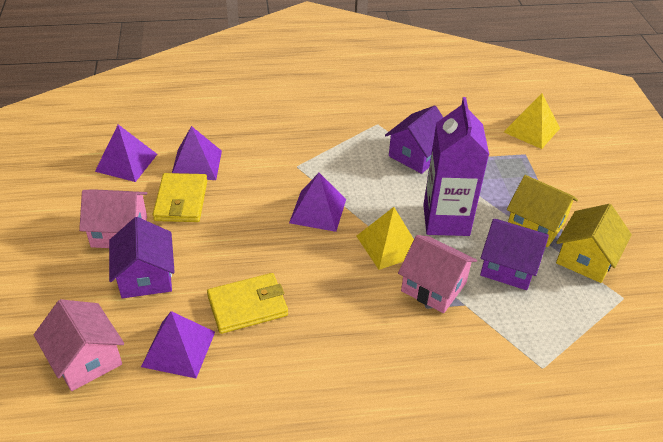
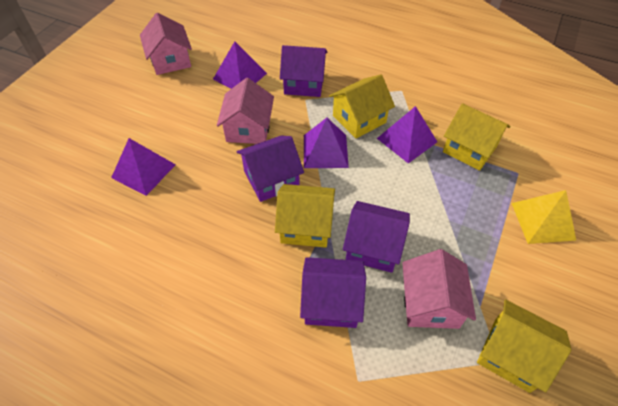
purple carton: 1 -> 0
purple house: 3 -> 4
yellow house: 2 -> 4
yellow pyramid: 2 -> 1
yellow wallet: 2 -> 0

